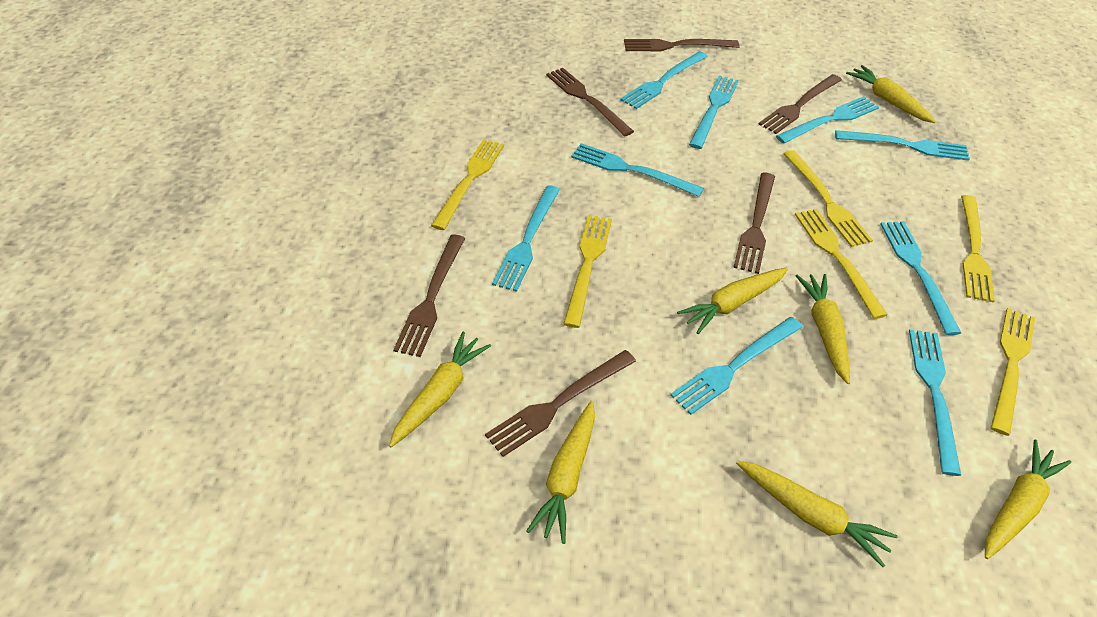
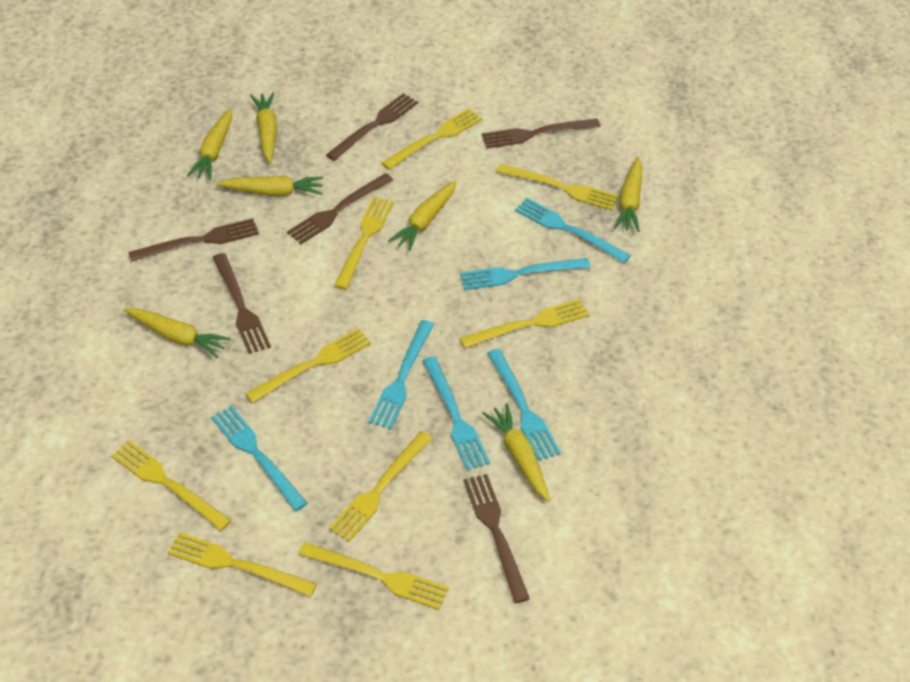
turquoise fork: 9 -> 6
yellow fork: 6 -> 9

